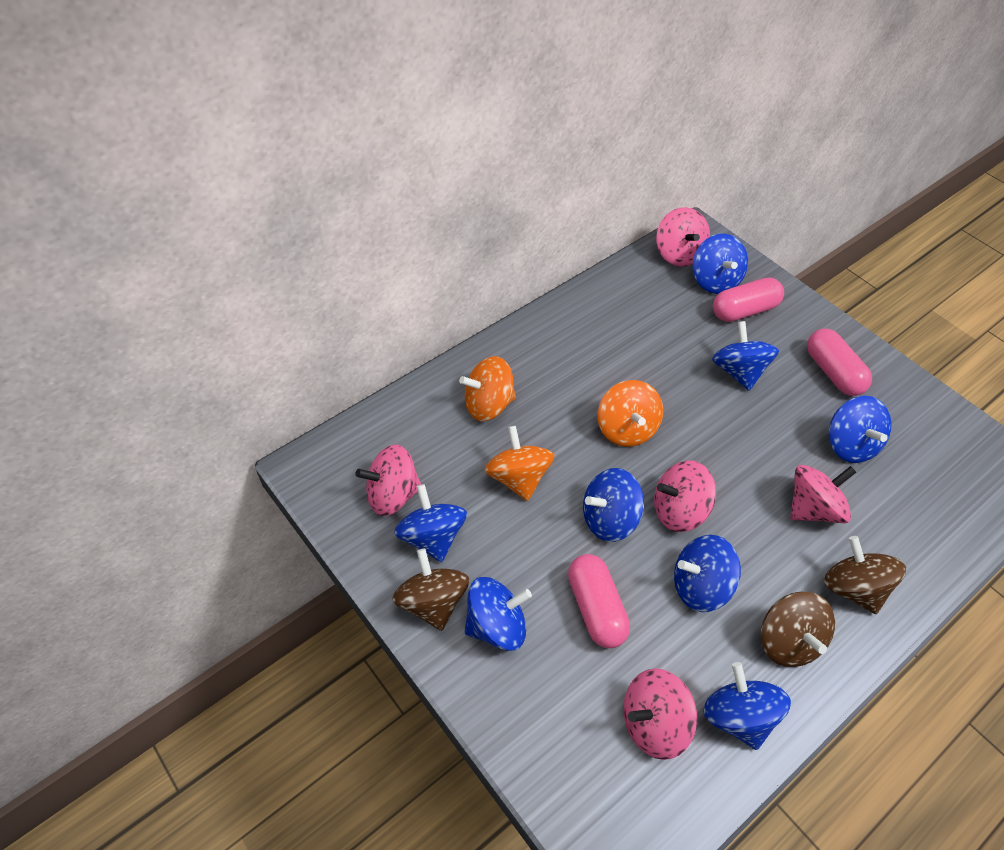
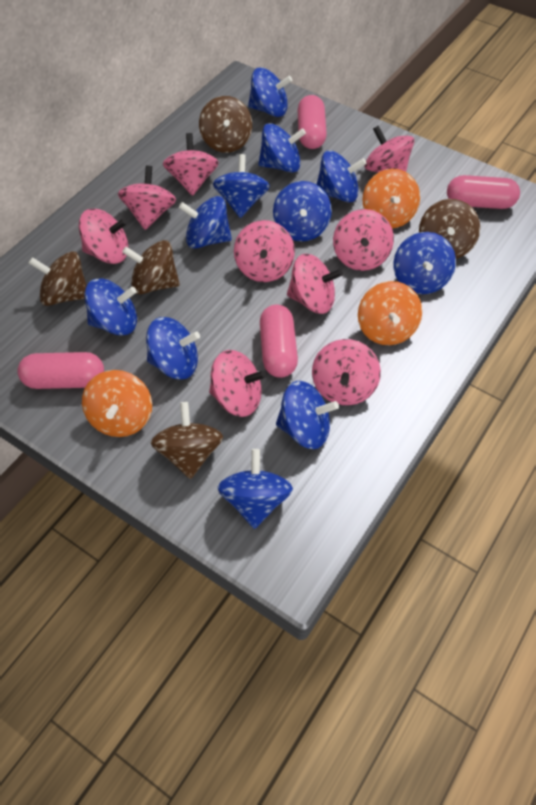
blue spinning top: 8 -> 11
brown spinning top: 3 -> 5
pink capsule: 3 -> 4
pink spinning top: 5 -> 9

